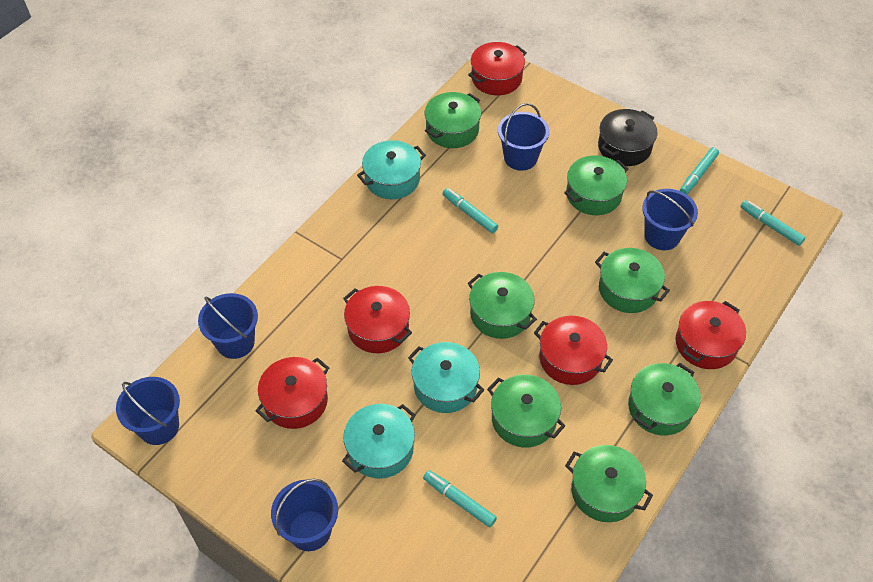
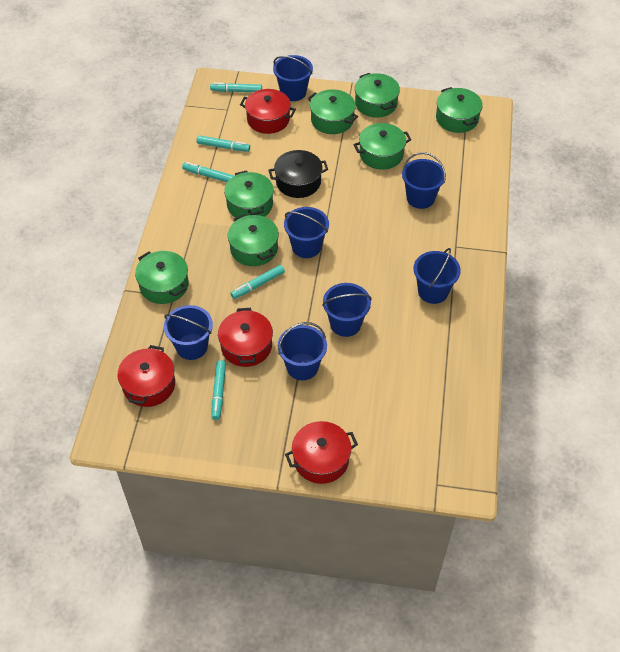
blue bucket: 5 -> 7
red pot: 5 -> 4
turquoise marker: 4 -> 5
turquoise pot: 3 -> 0

